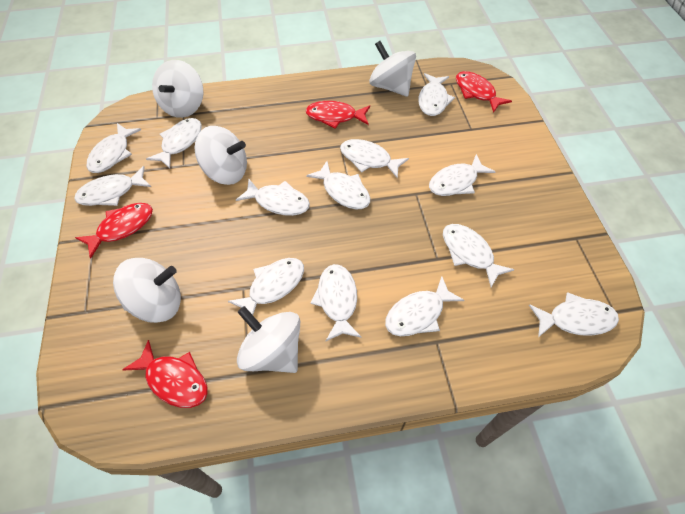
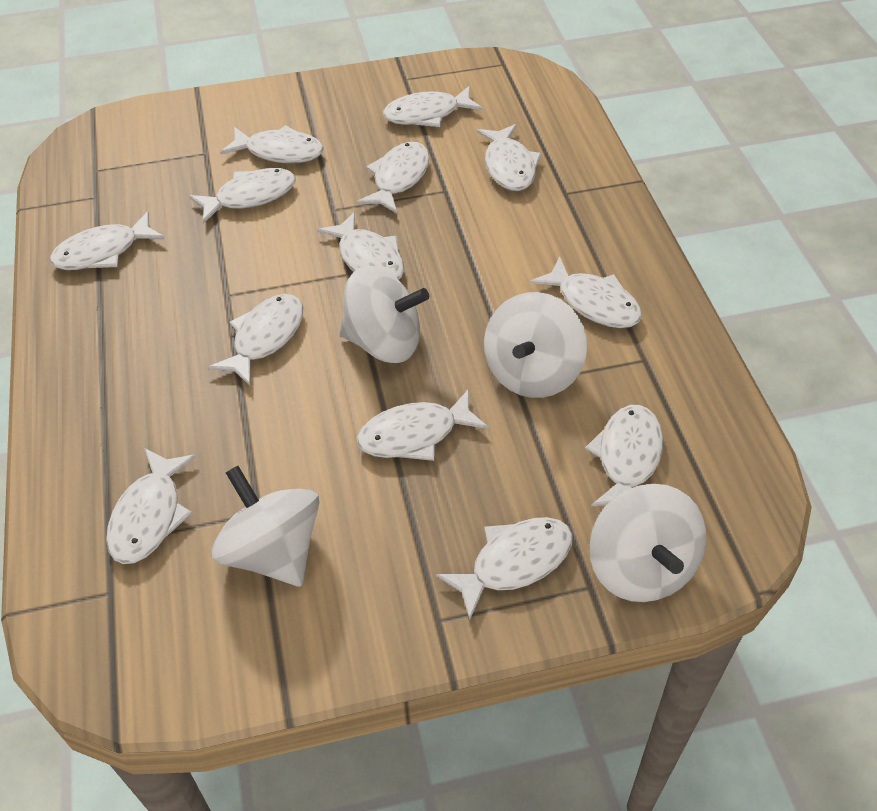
red fish: 4 -> 0
white spinning top: 5 -> 4

